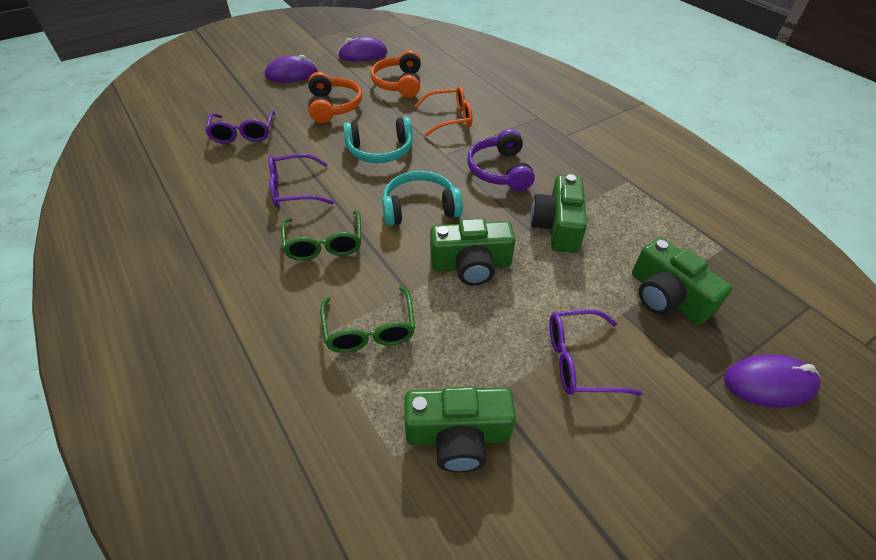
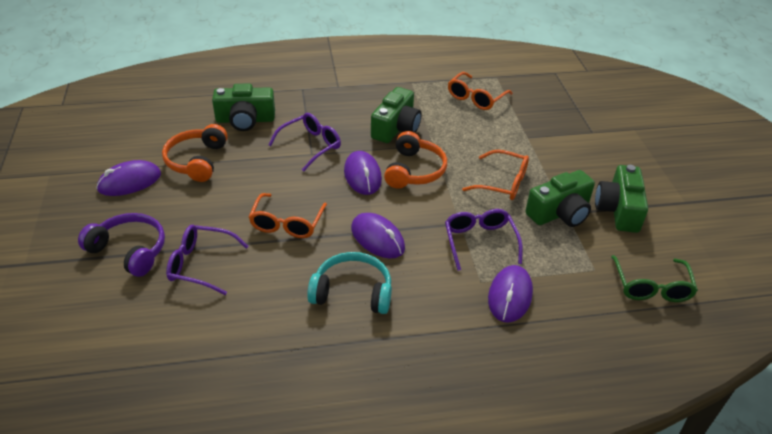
green glasses: 2 -> 1
orange glasses: 1 -> 3
purple mouse: 3 -> 4
turquoise headphones: 2 -> 1

